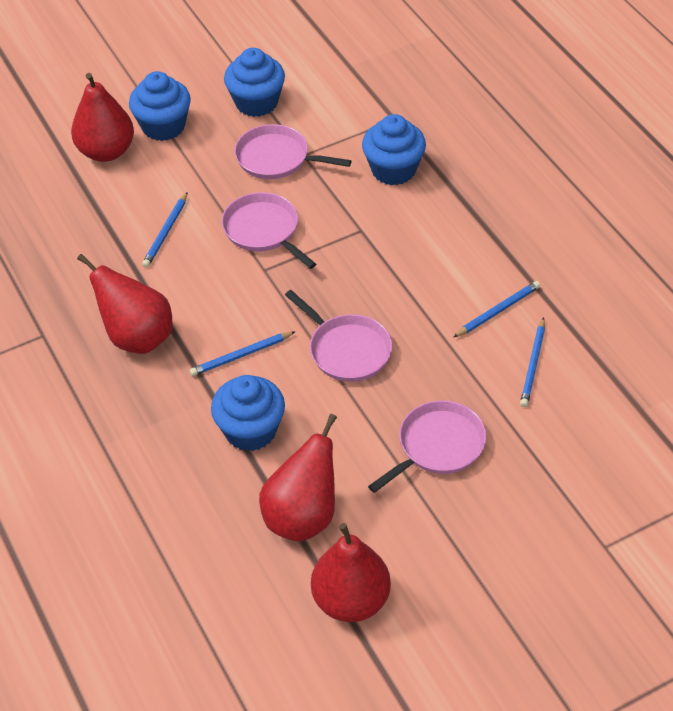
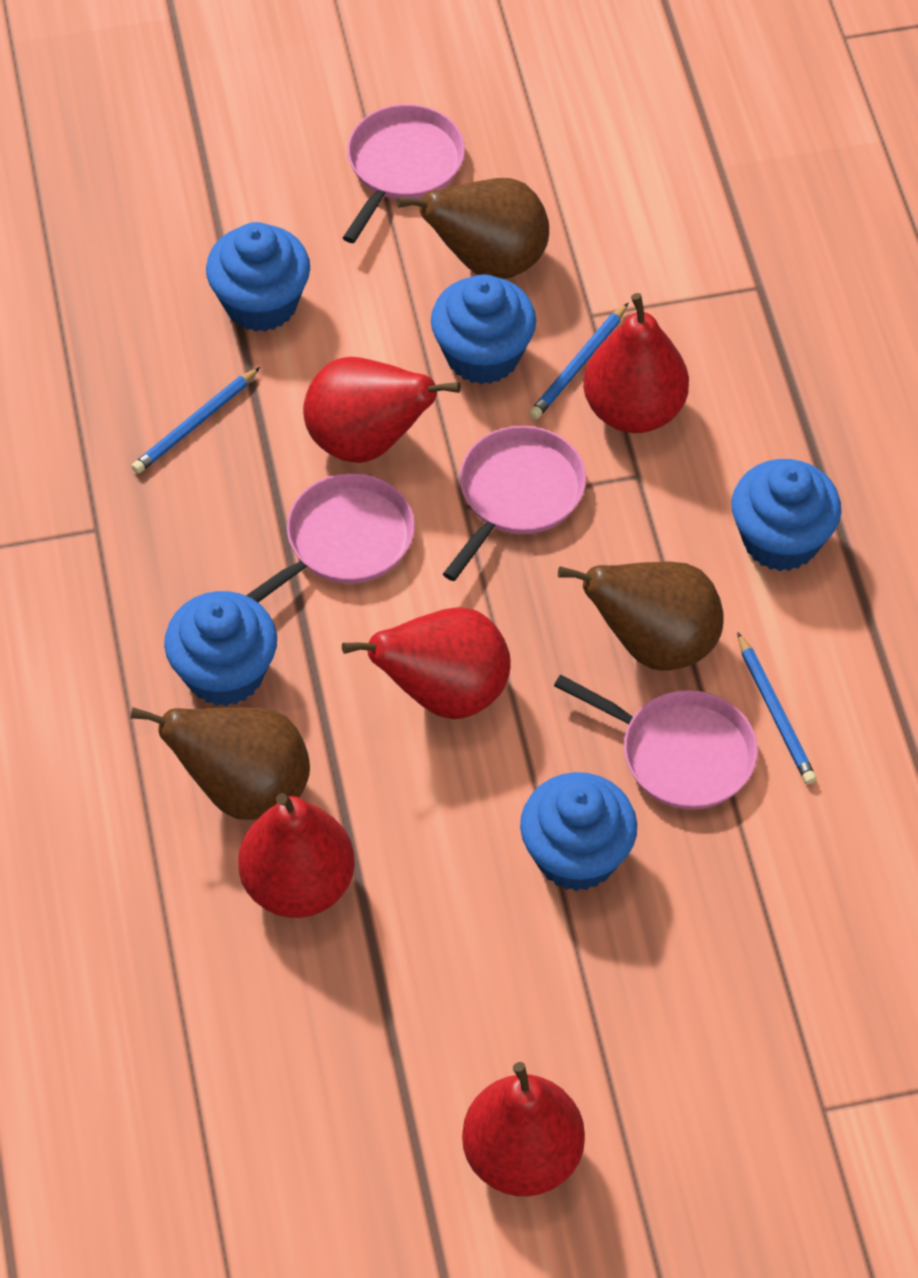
blue cupcake: 4 -> 5
blue pencil: 4 -> 3
brown pear: 0 -> 3
red pear: 4 -> 5

